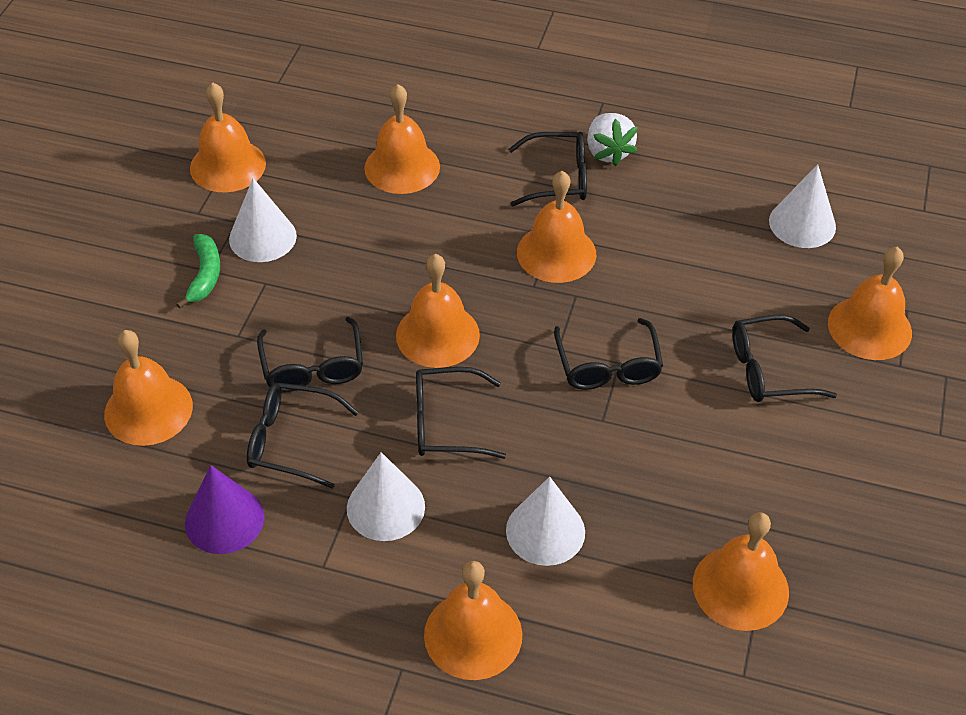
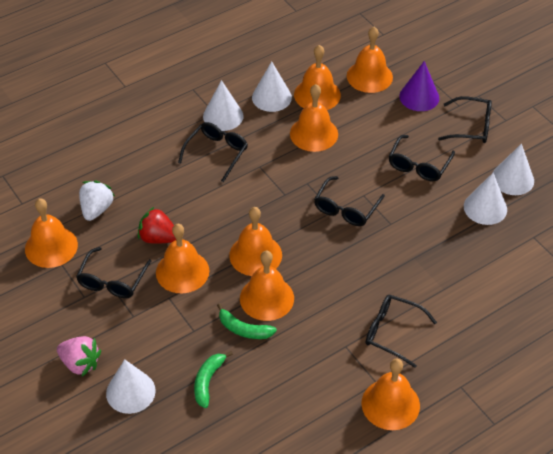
green banana: 1 -> 2
pink strawberry: 0 -> 1
red strawberry: 0 -> 1
white cone: 4 -> 5

